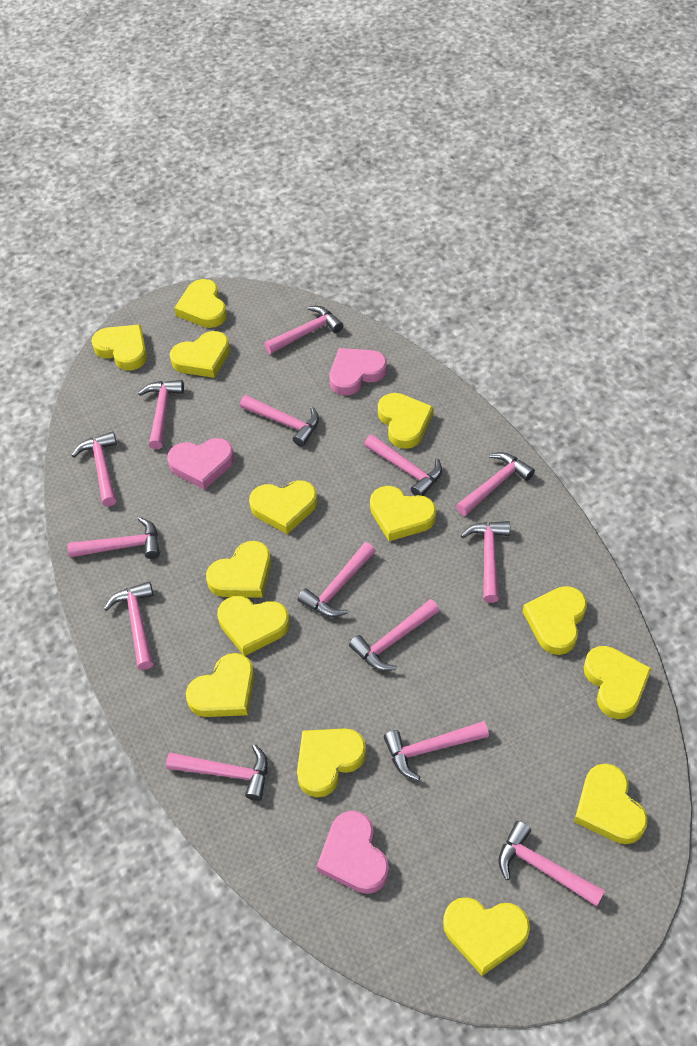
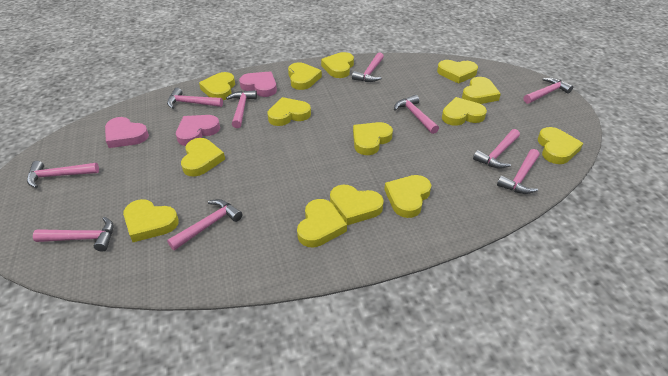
pink hammer: 14 -> 10

